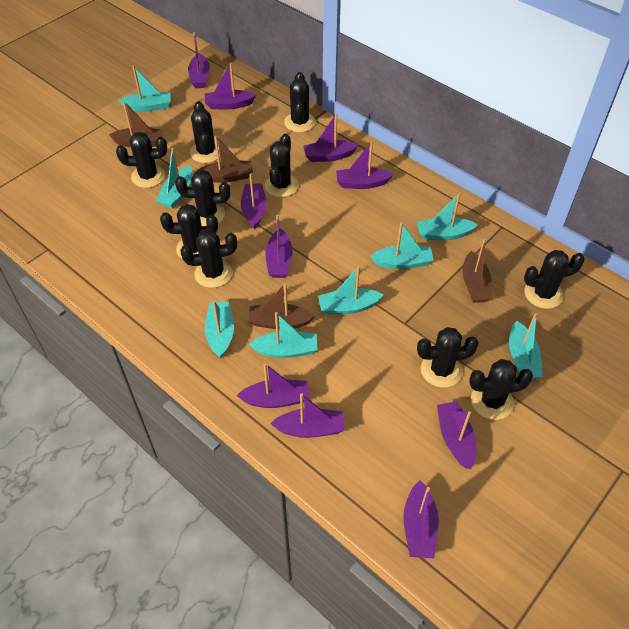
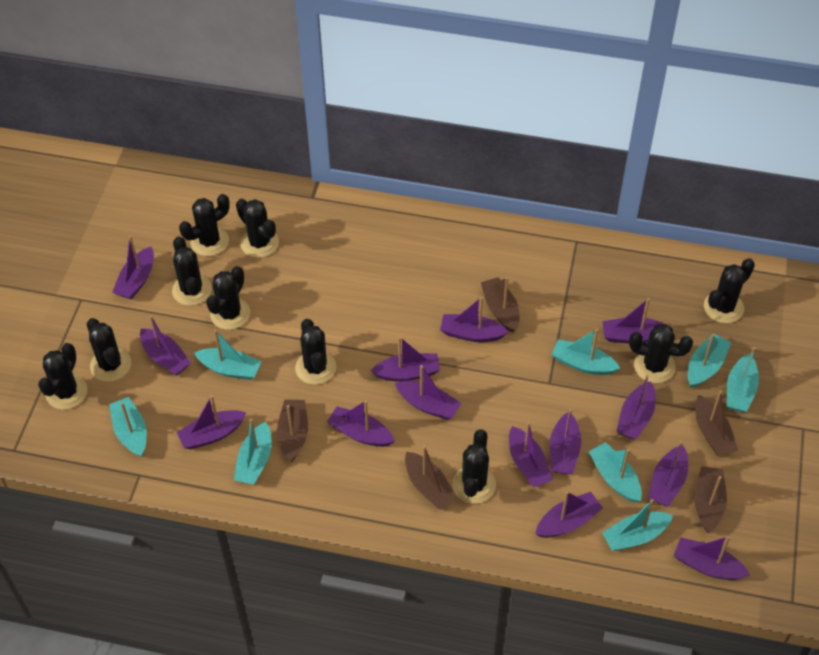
brown boat: 4 -> 5
purple boat: 10 -> 14

